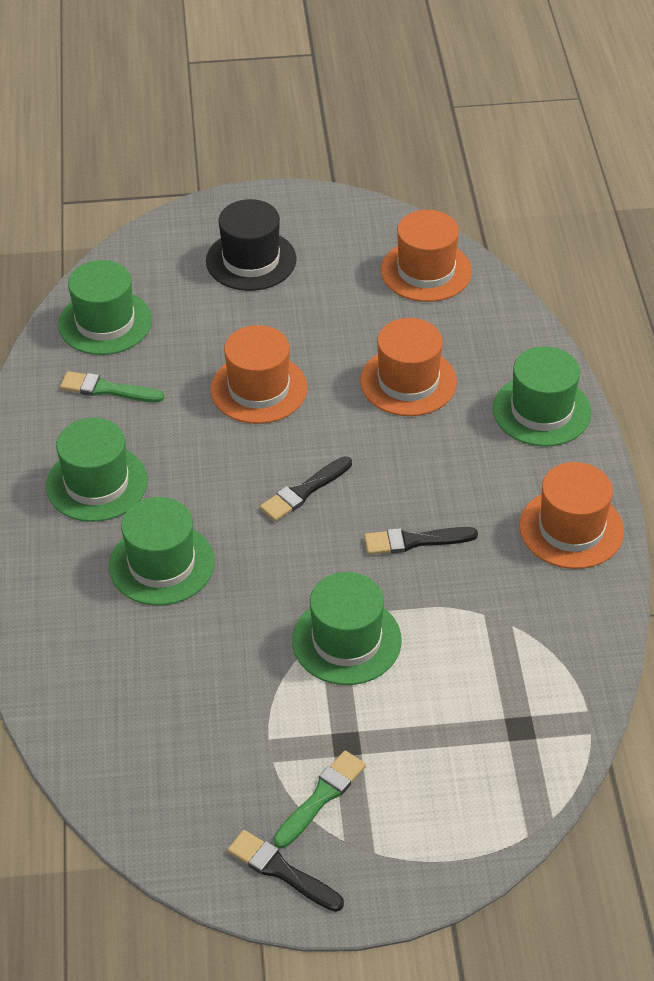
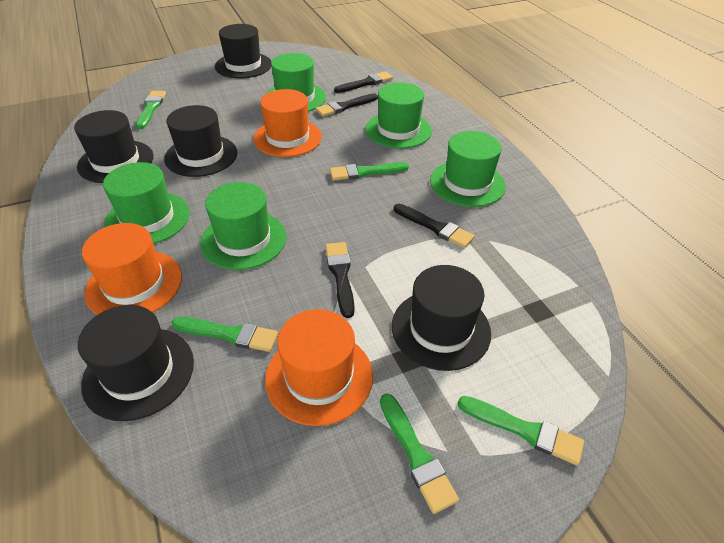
black brush: 3 -> 4
black hat: 1 -> 5
green brush: 2 -> 5
orange hat: 4 -> 3

